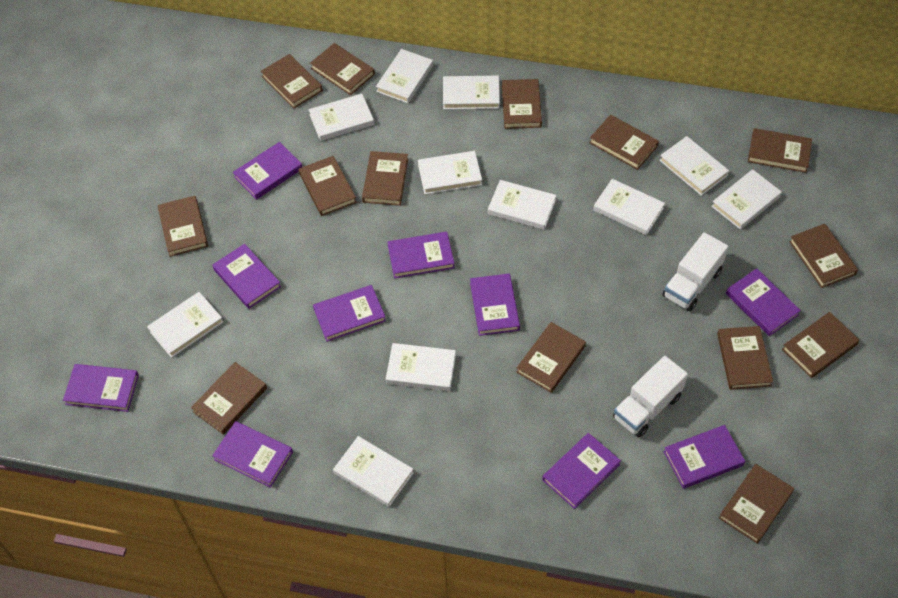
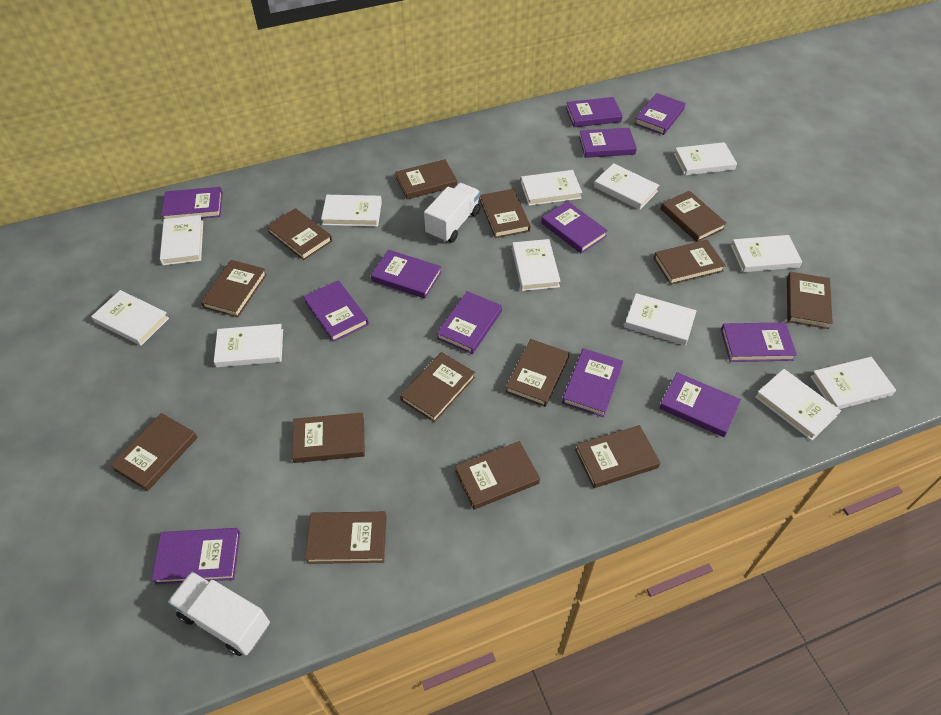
purple book: 10 -> 12
white book: 11 -> 12

